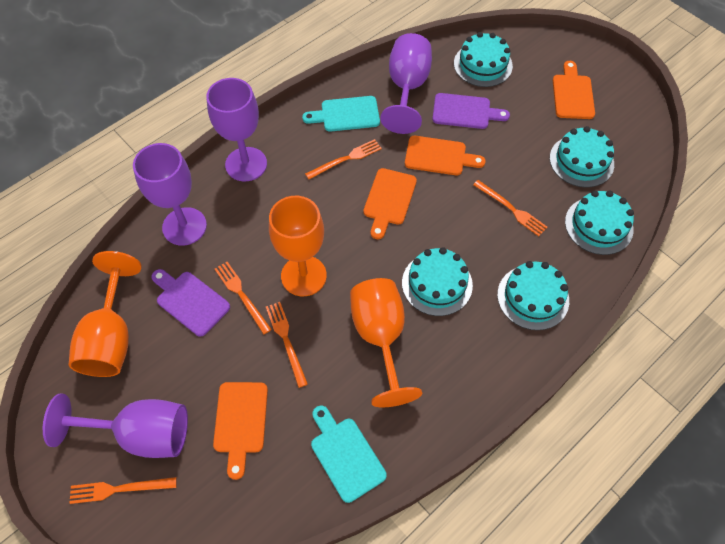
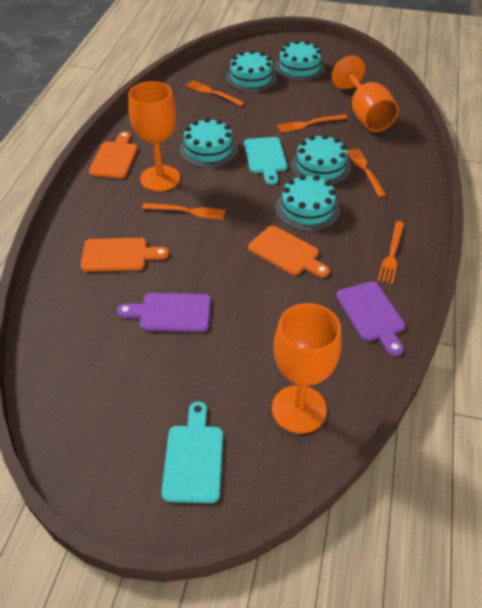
orange cutting board: 4 -> 3
purple goblet: 4 -> 0

